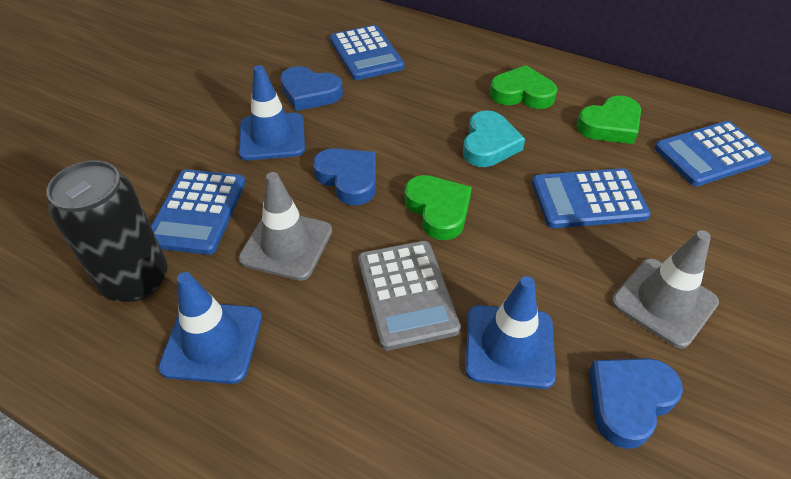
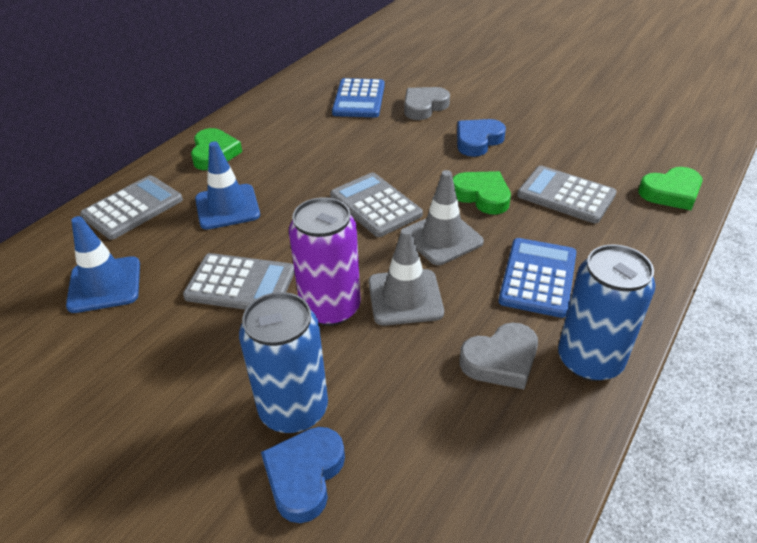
black can: 1 -> 0
blue calculator: 4 -> 2
blue can: 0 -> 2
blue heart: 3 -> 2
blue traffic cone: 3 -> 2
grey calculator: 1 -> 4
grey heart: 0 -> 2
purple can: 0 -> 1
turquoise heart: 1 -> 0

